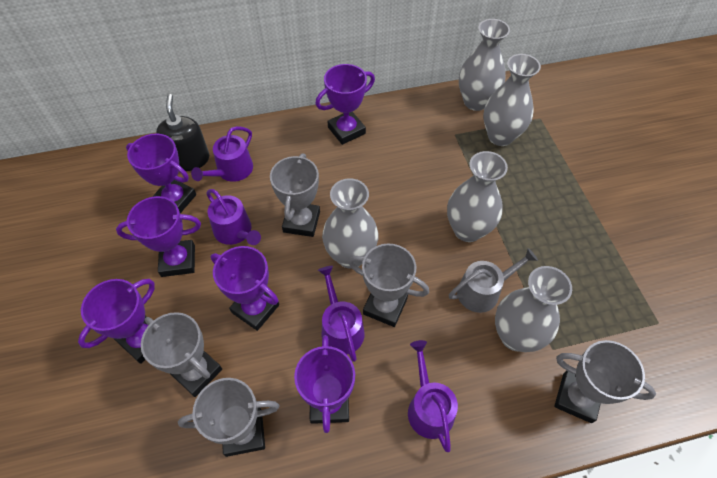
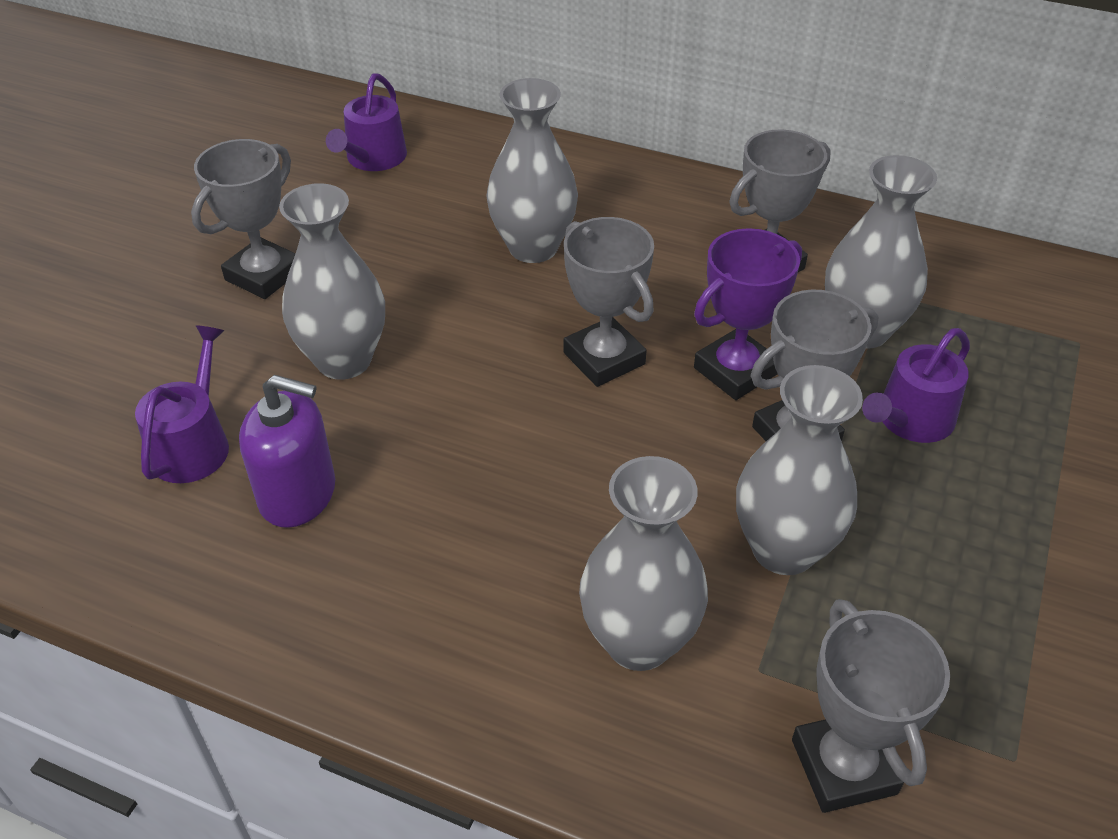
black soap dispenser: 1 -> 0
grey watering can: 1 -> 0
purple soap dispenser: 0 -> 1
purple trophy: 6 -> 1
purple watering can: 4 -> 3

